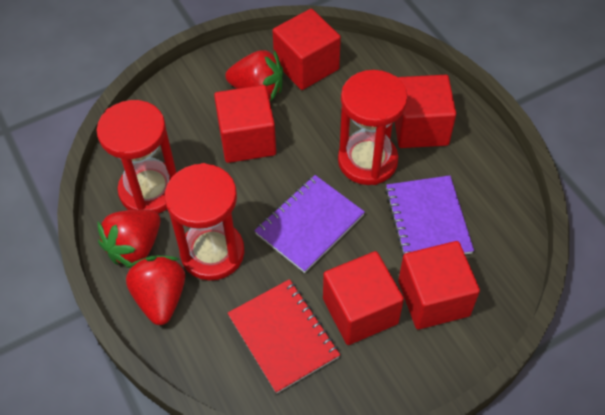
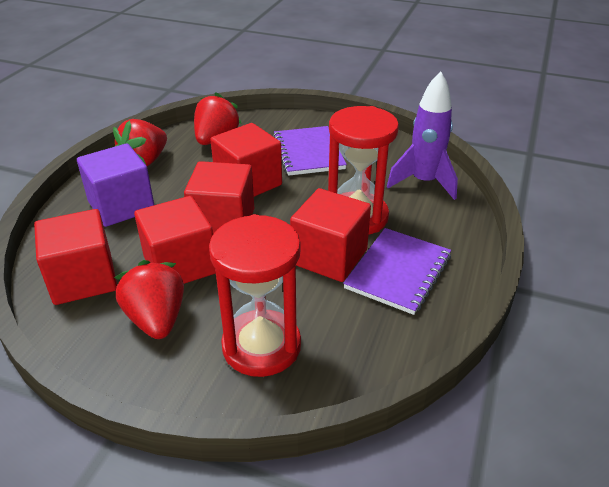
purple cube: 0 -> 1
purple rocket: 0 -> 1
red hourglass: 3 -> 2
red notebook: 1 -> 0

